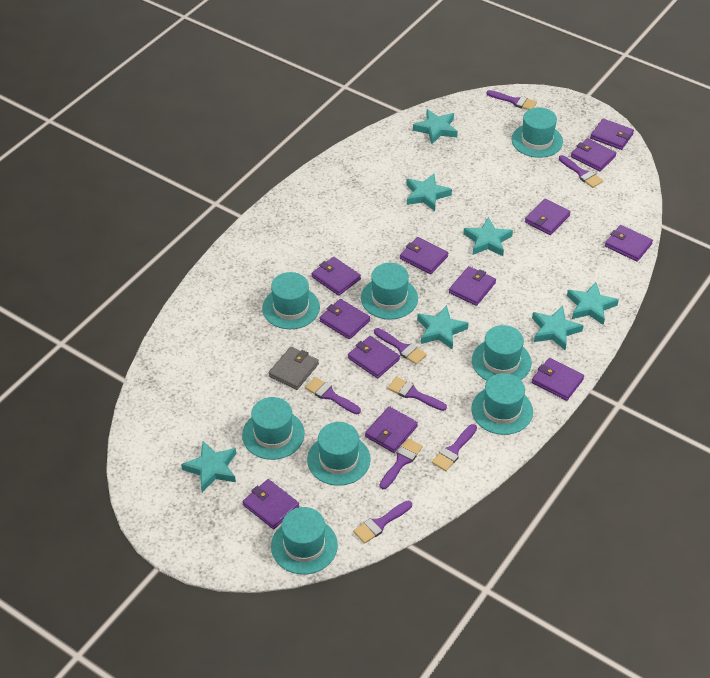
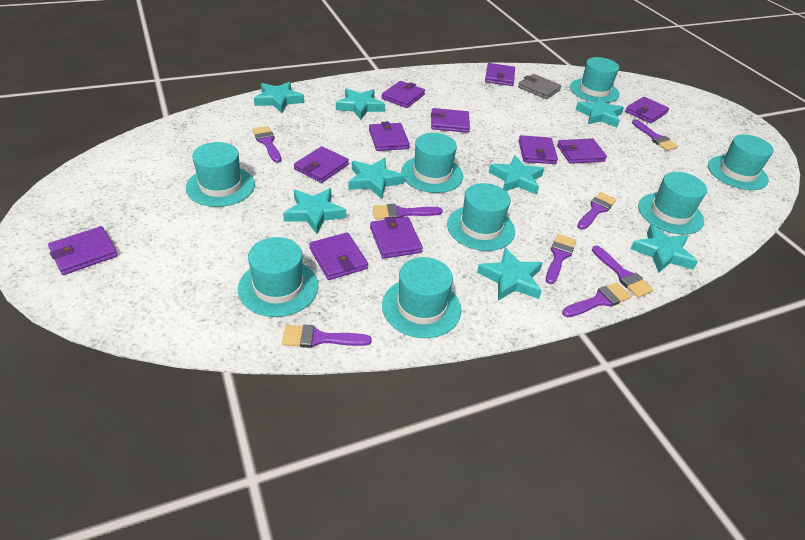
purple wallet: 12 -> 11
turquoise star: 7 -> 8

